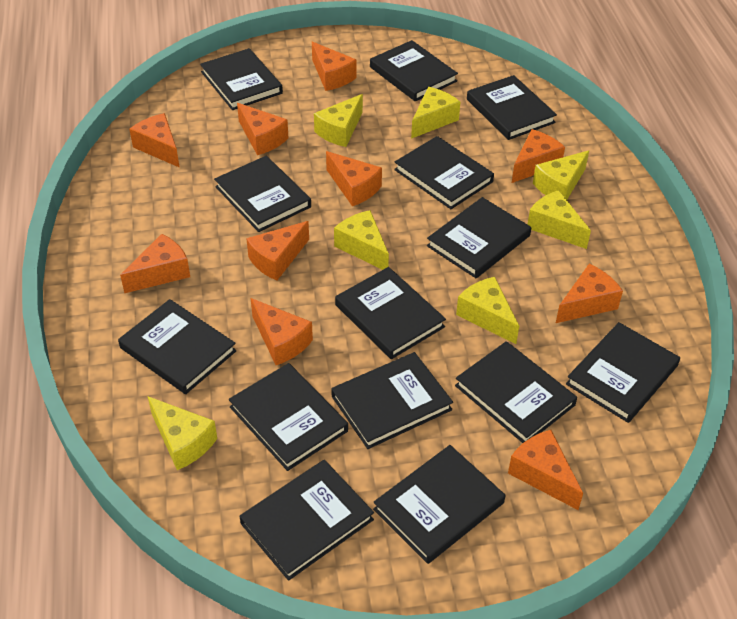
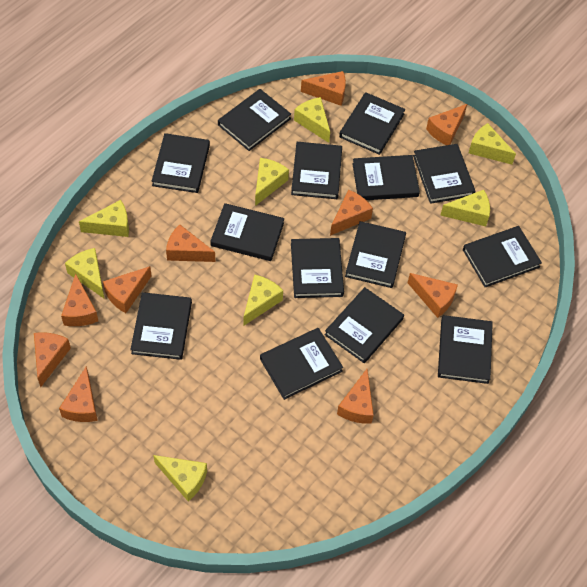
yellow cheese: 7 -> 8

